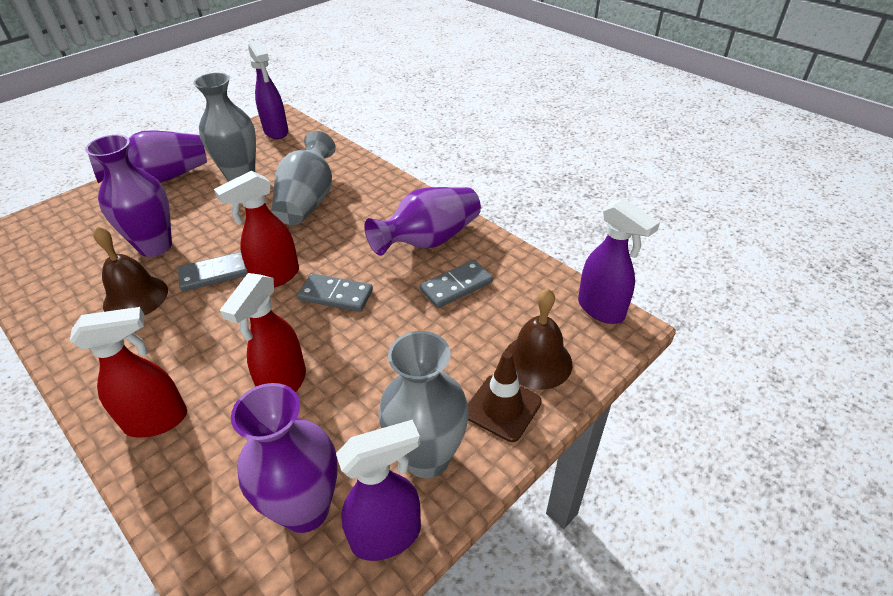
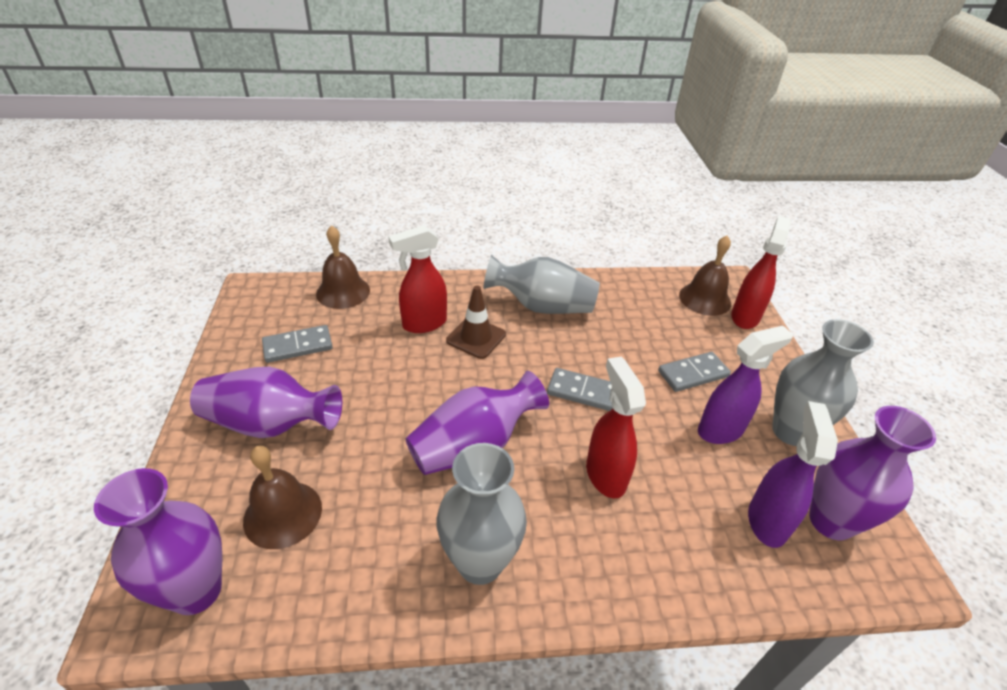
brown bell: 2 -> 3
purple spray bottle: 3 -> 2

